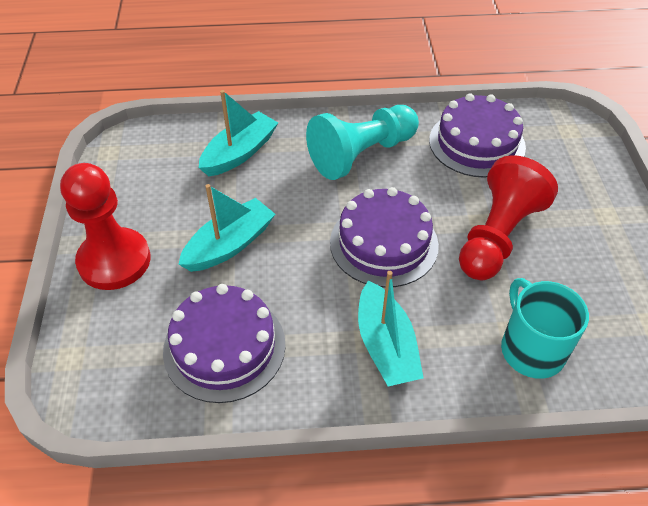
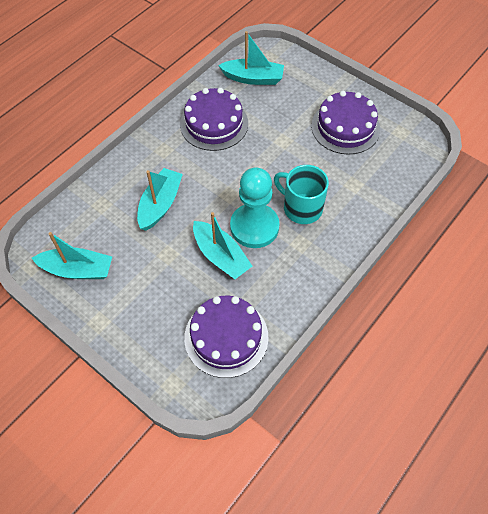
red pawn: 2 -> 0
turquoise boat: 3 -> 4

